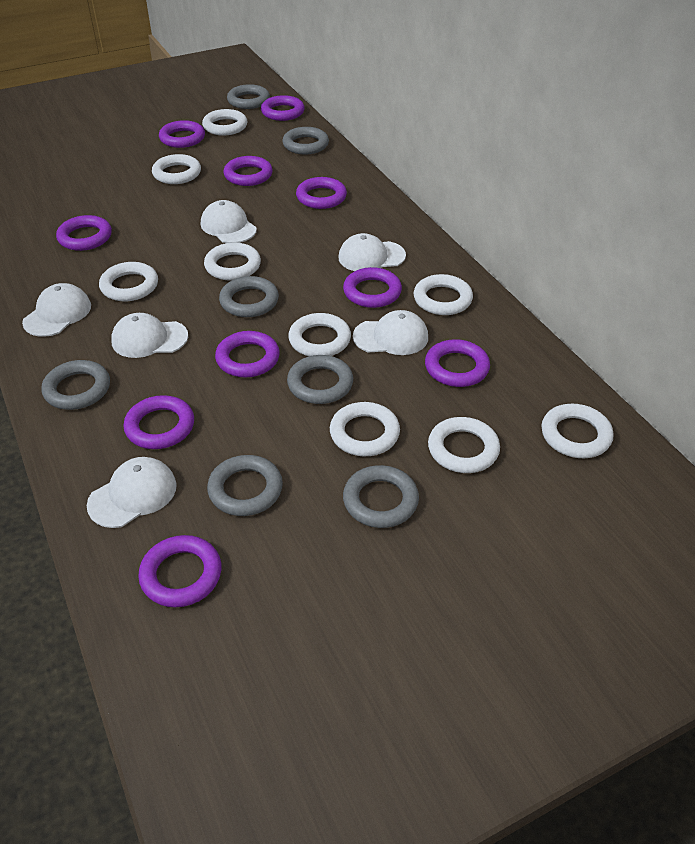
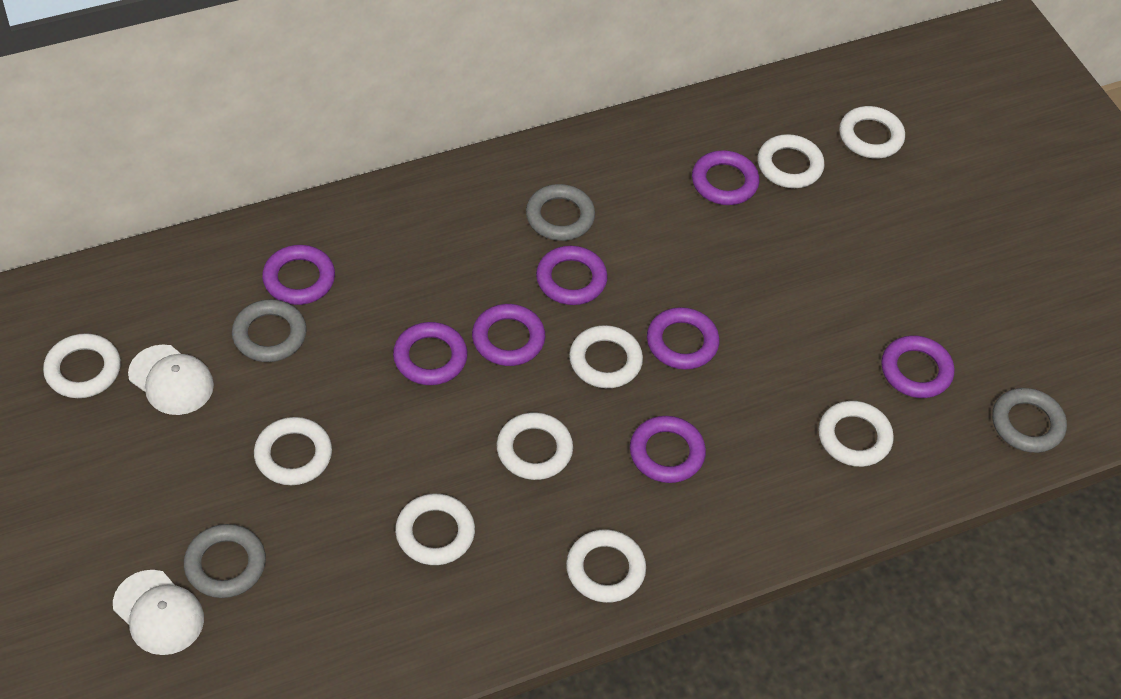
grey ring: 7 -> 4
purple ring: 10 -> 8
white cap: 6 -> 2

